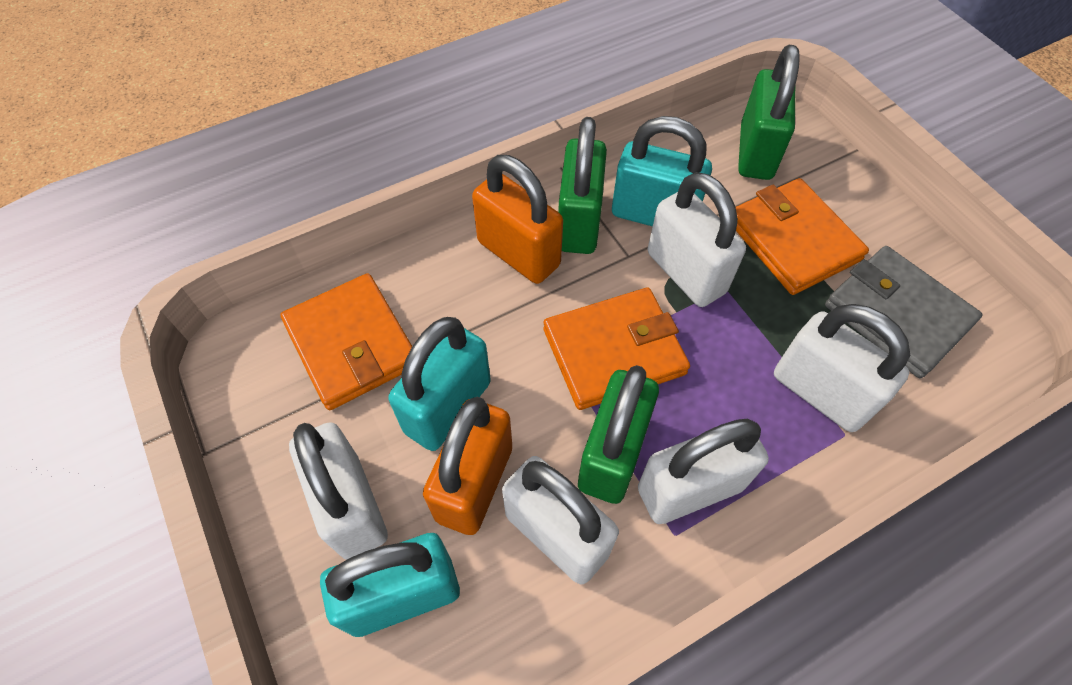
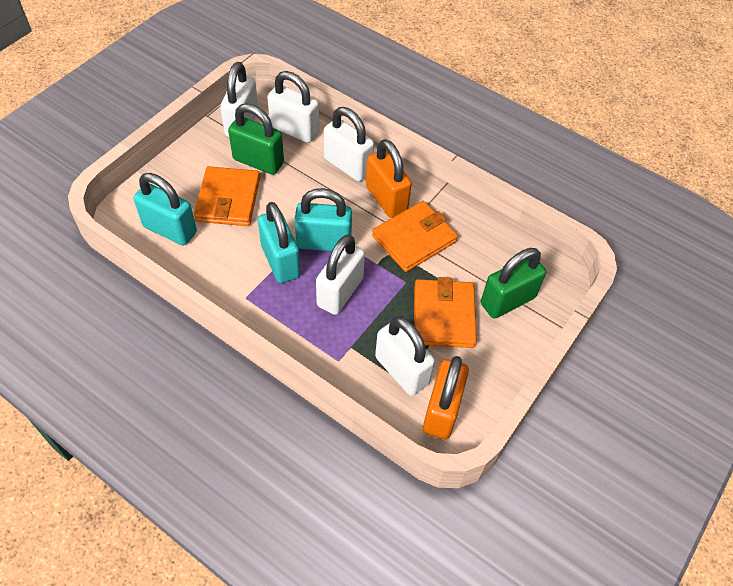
green padlock: 3 -> 2
grey wallet: 1 -> 0

